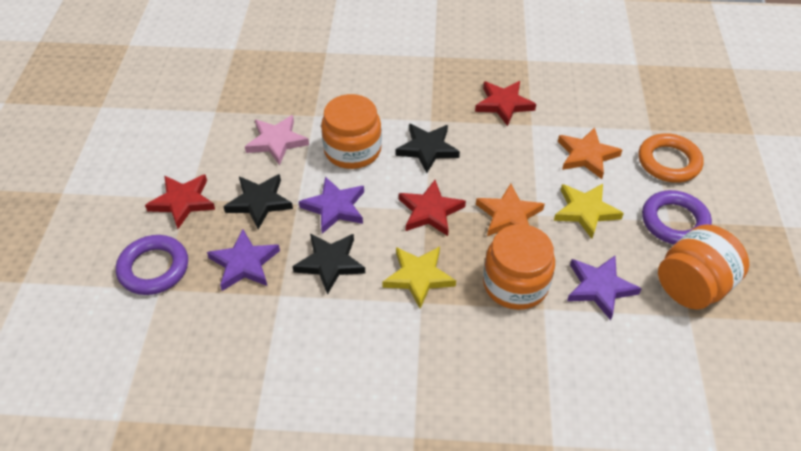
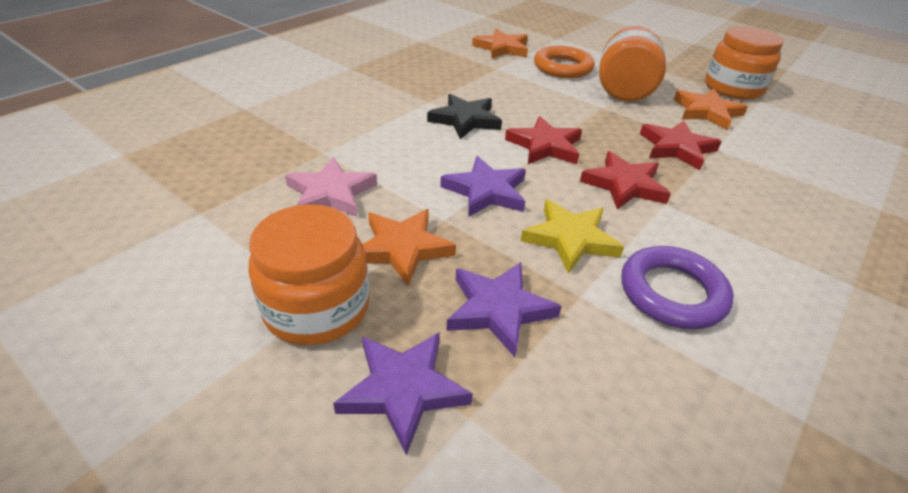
black star: 3 -> 1
orange star: 2 -> 3
purple ring: 2 -> 1
yellow star: 2 -> 1

